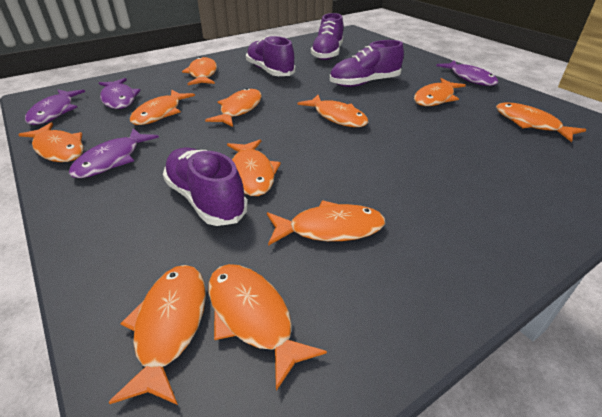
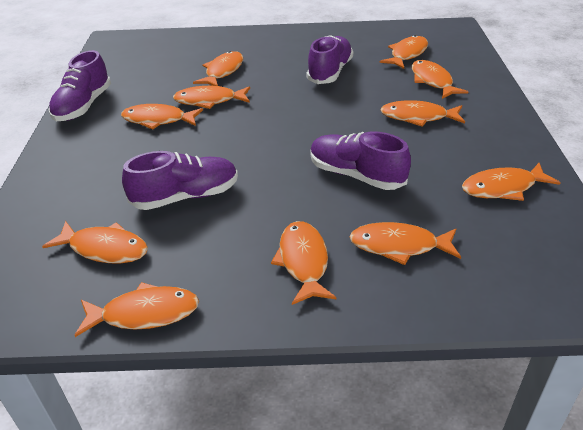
purple fish: 4 -> 0

